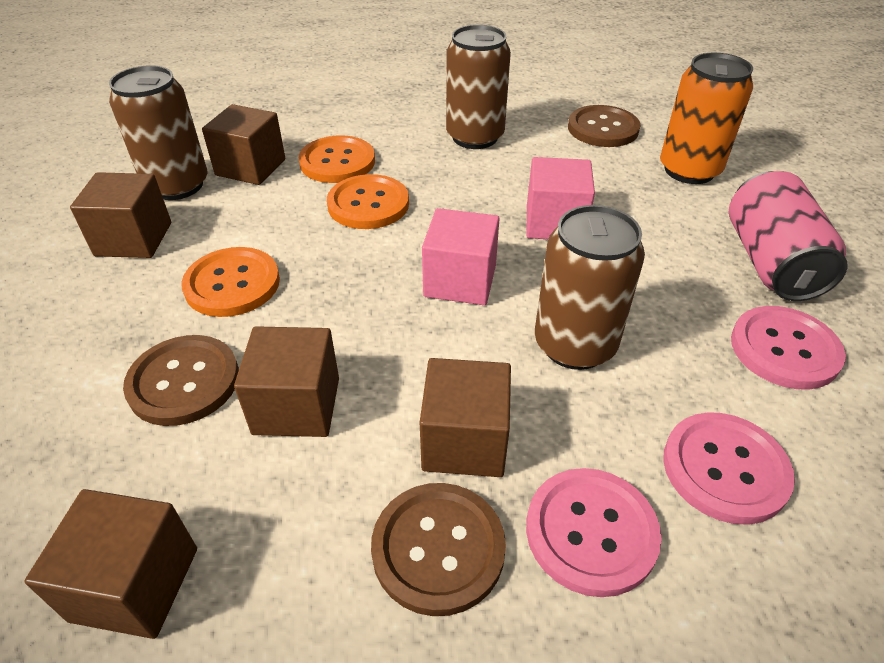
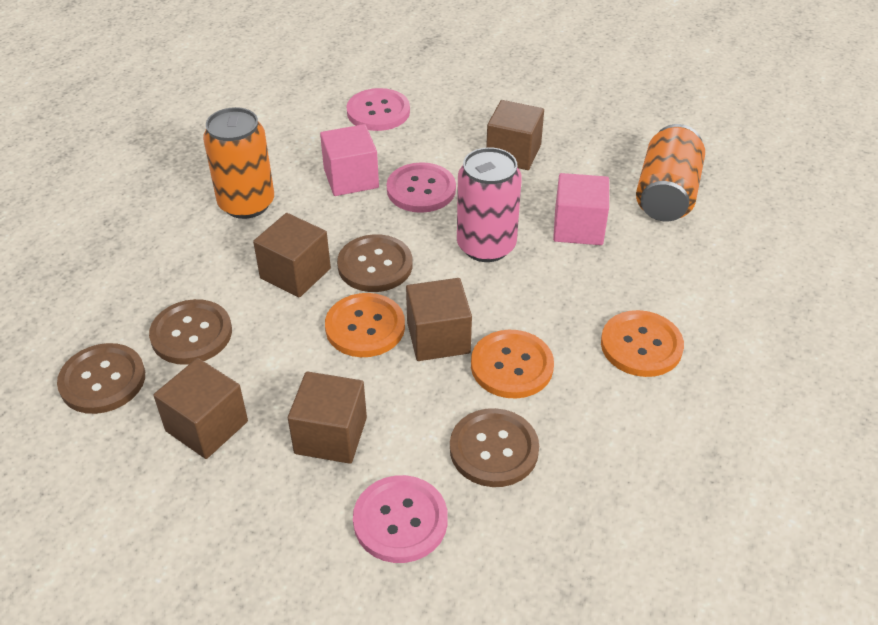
brown button: 3 -> 4
brown can: 3 -> 0
orange can: 1 -> 2

